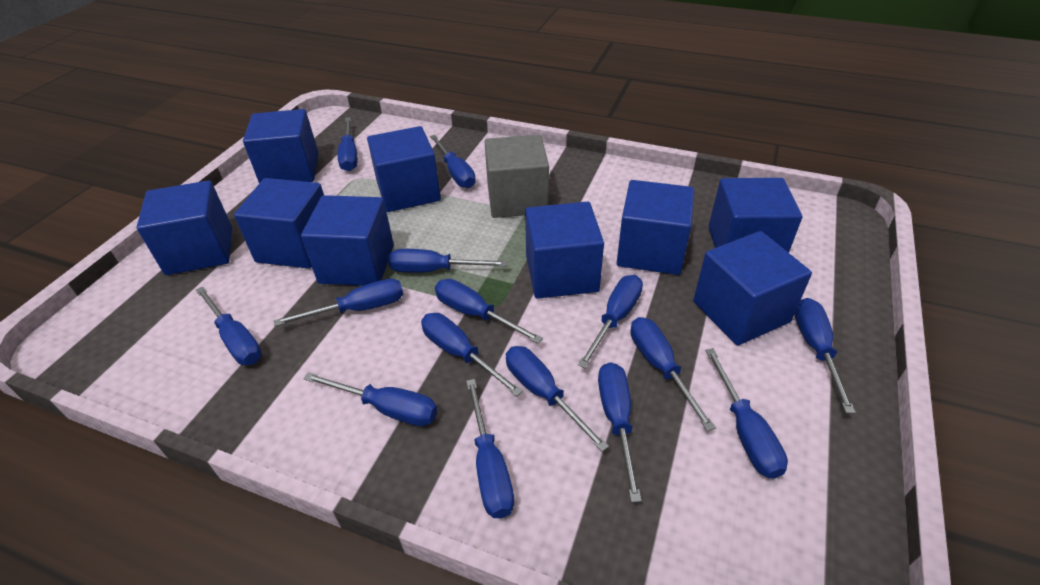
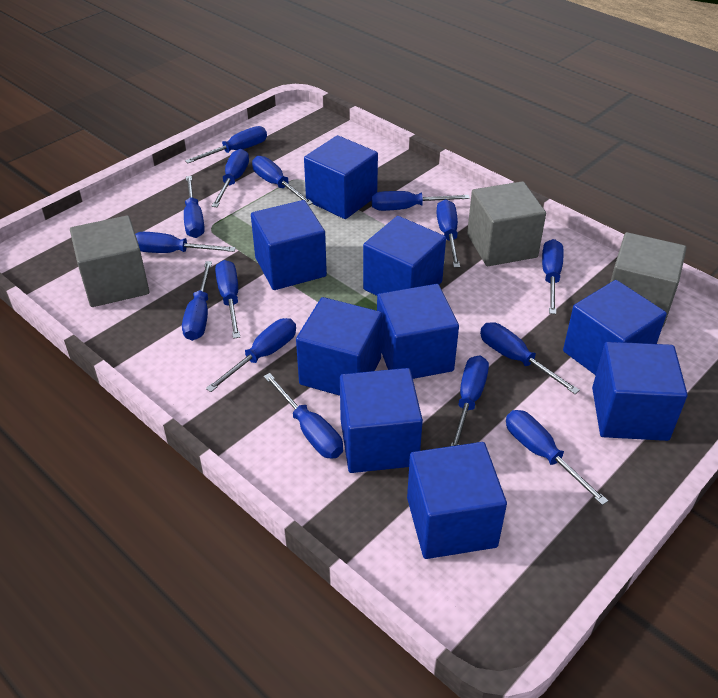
grey cube: 1 -> 3

